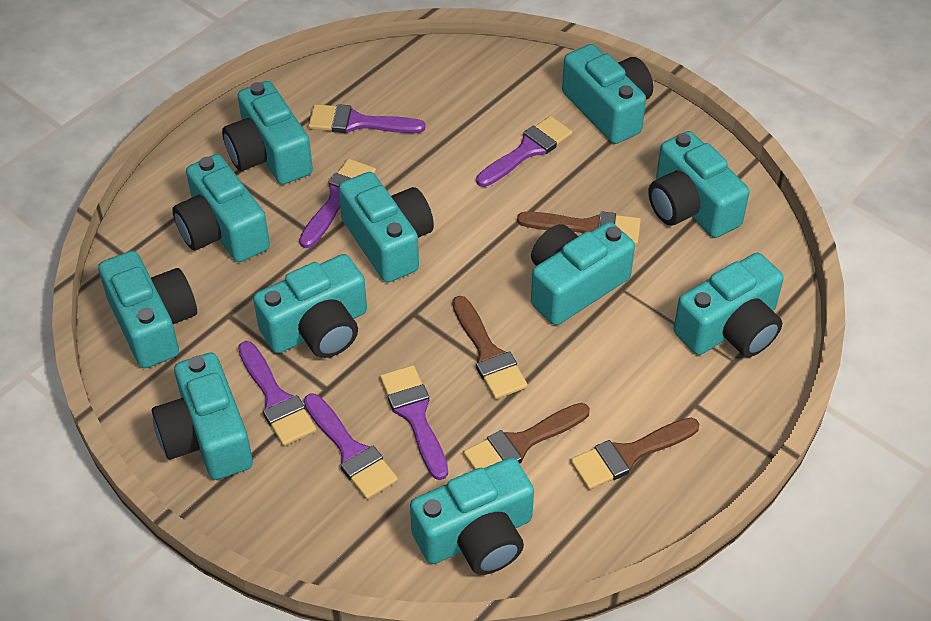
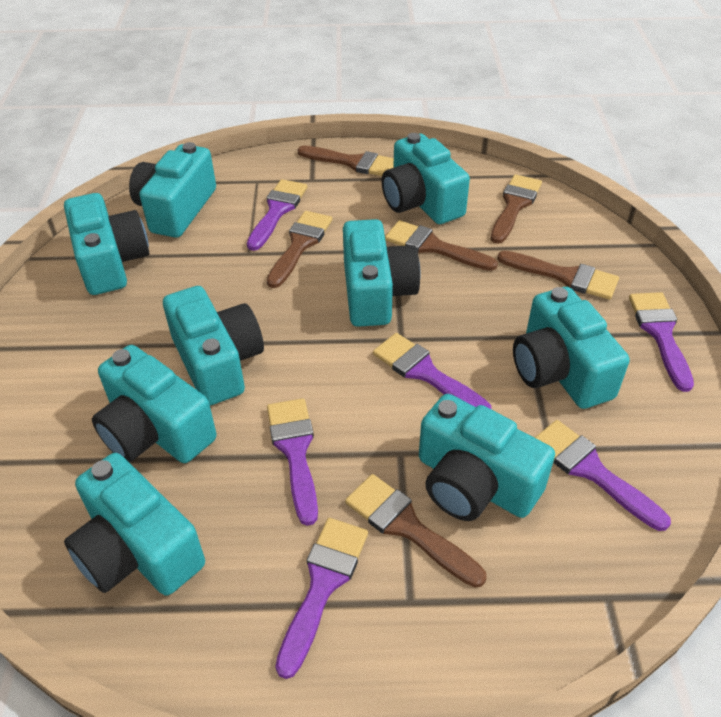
brown brush: 4 -> 6
turquoise camera: 11 -> 9

